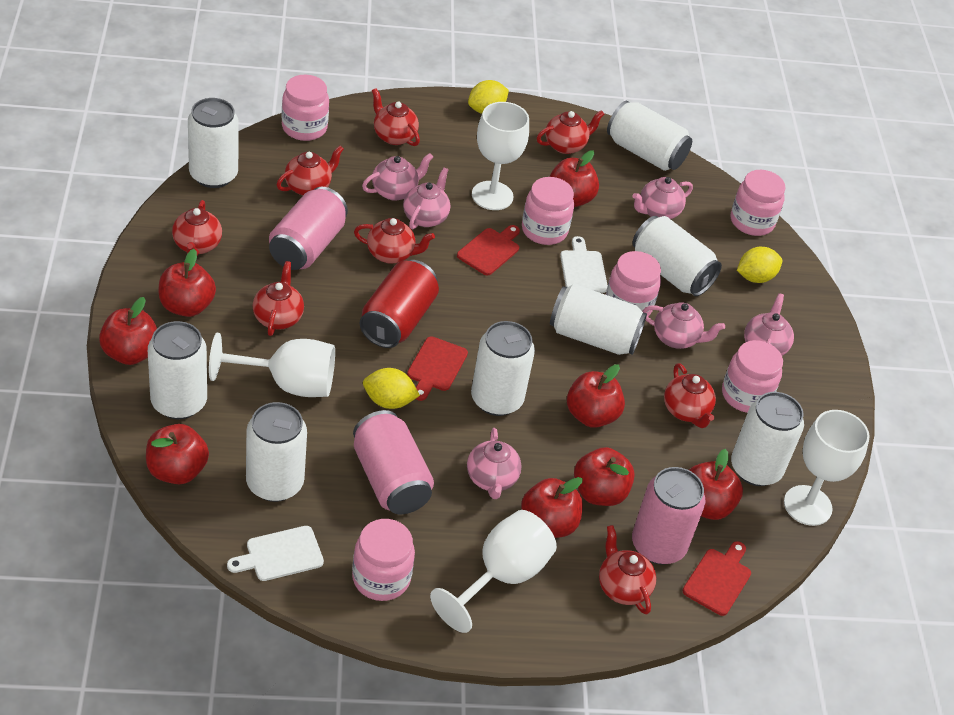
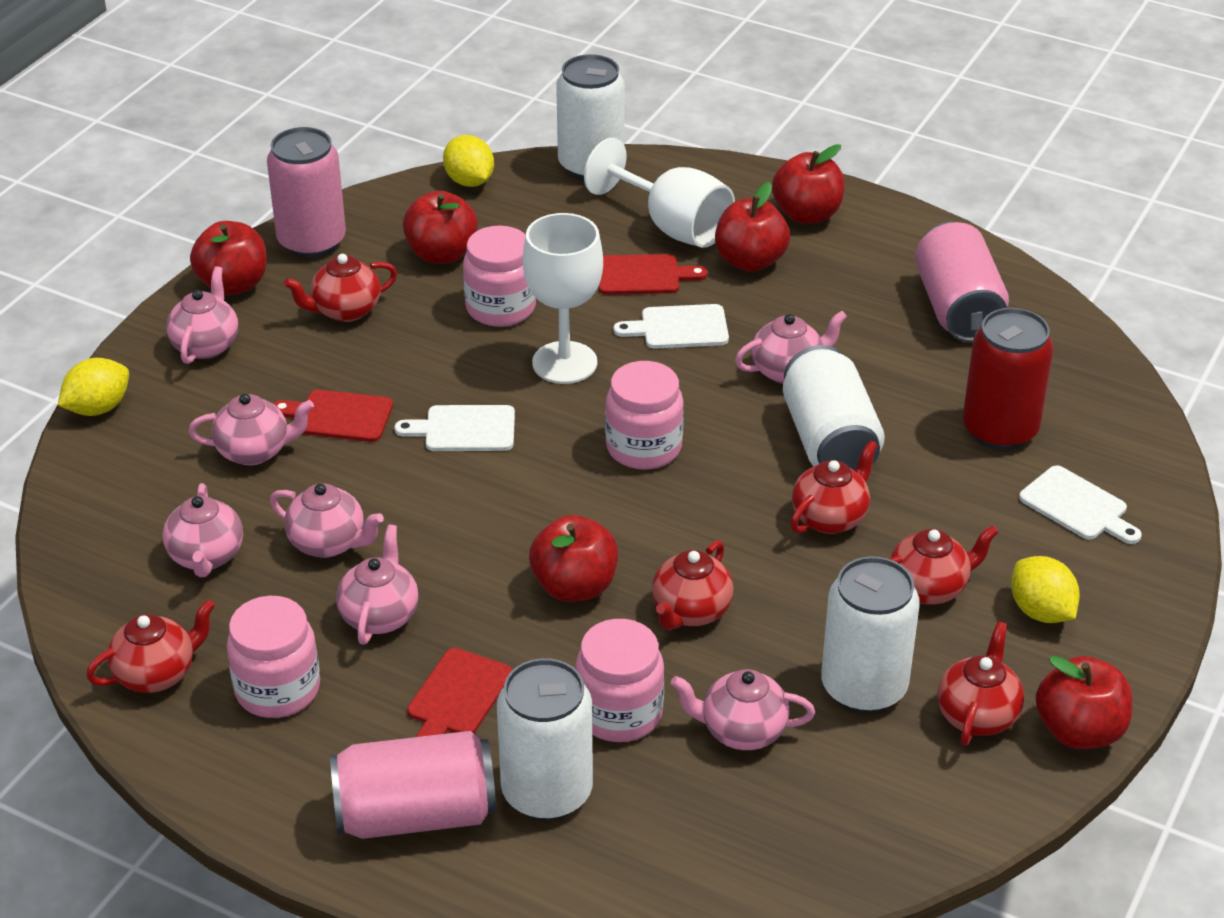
pink jar: 6 -> 4
pink teapot: 6 -> 7
red apple: 8 -> 6
red teapot: 8 -> 6
white can: 8 -> 4
white cutting board: 2 -> 3
white goblet: 4 -> 2

